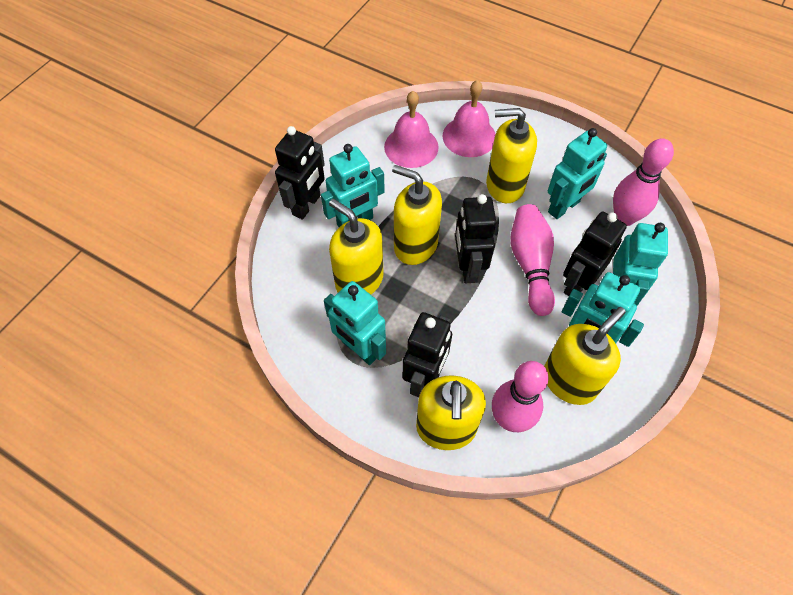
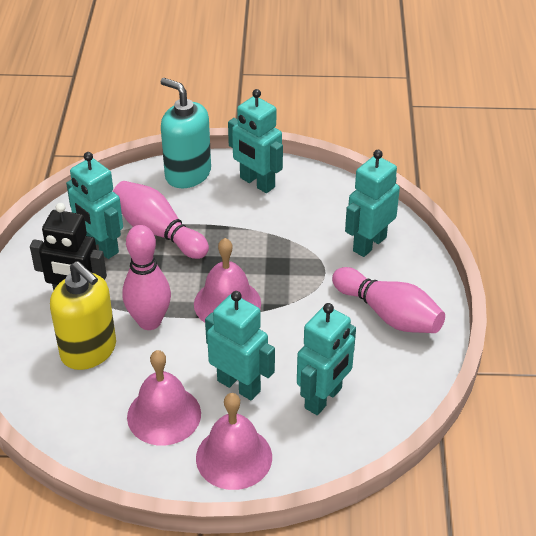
black robot: 4 -> 1
pink bell: 2 -> 3
turquoise soap dispenser: 0 -> 1
yellow soap dispenser: 5 -> 1

